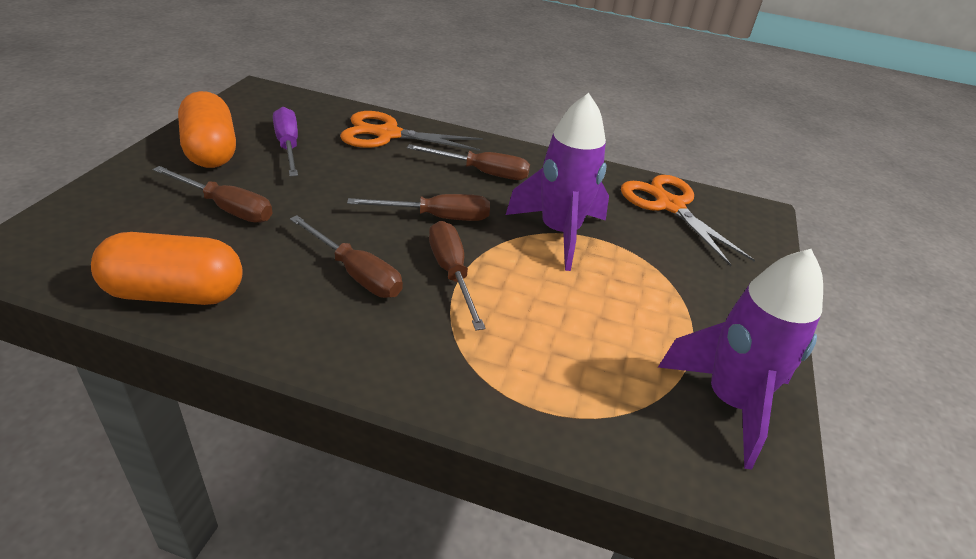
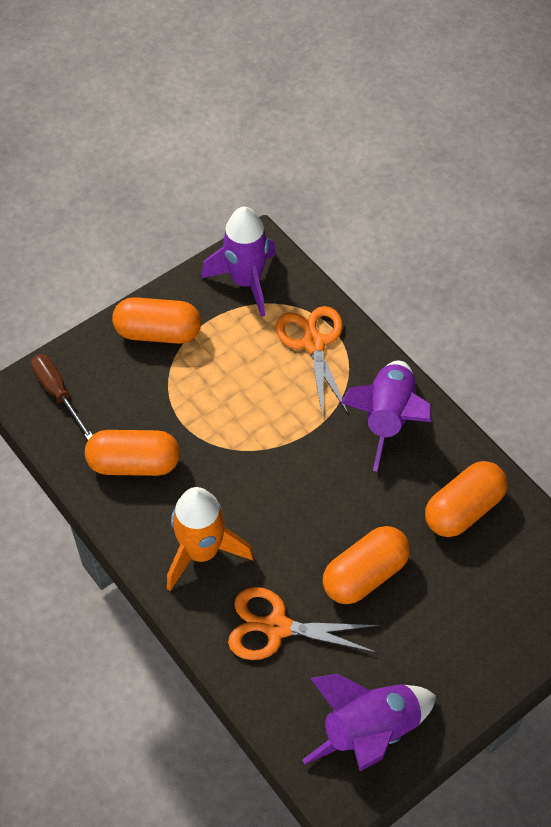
brown screwdriver: 5 -> 1
orange capsule: 2 -> 4
orange rocket: 0 -> 1
purple rocket: 2 -> 3
purple screwdriver: 1 -> 0

